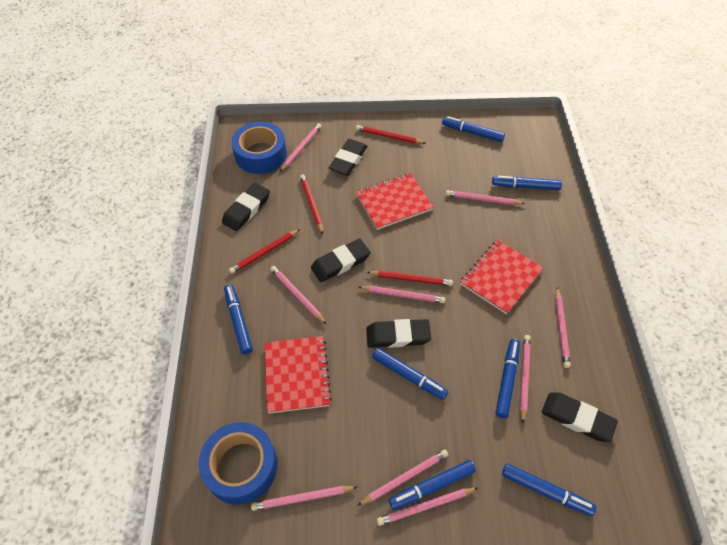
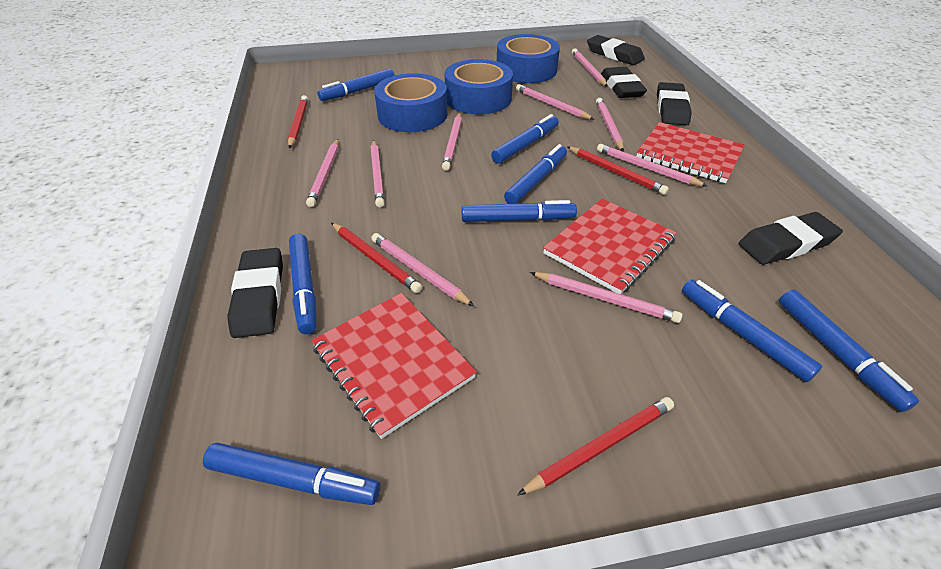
blue marker: 7 -> 8
blue tape: 2 -> 3

